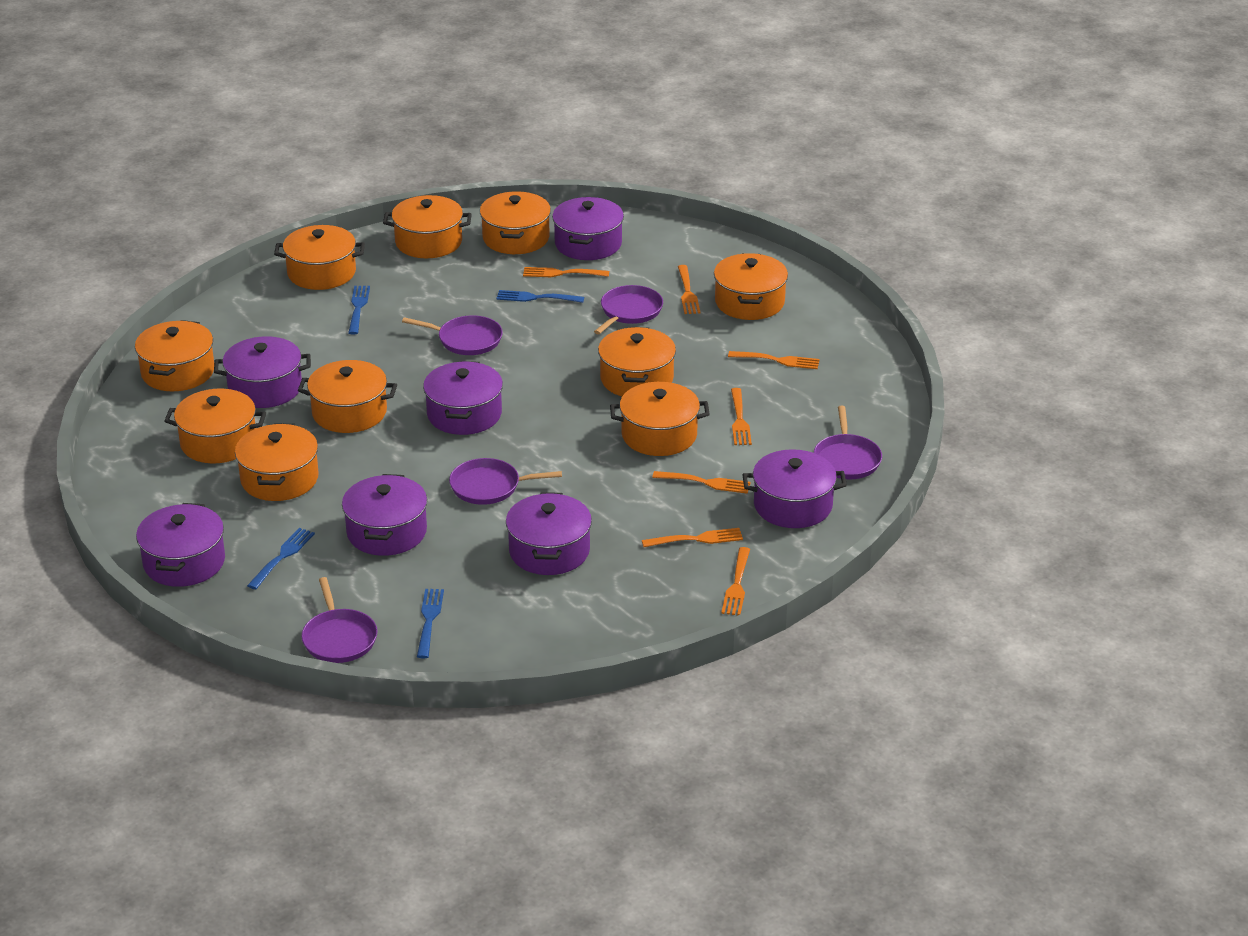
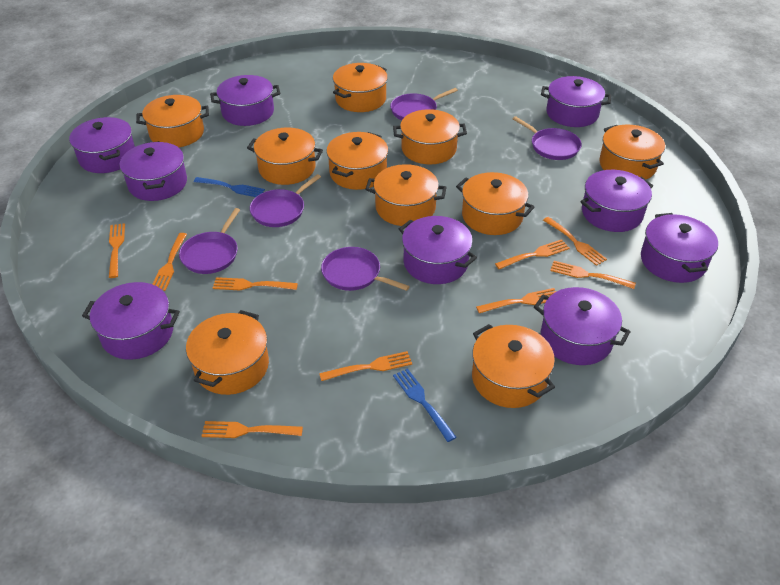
blue fork: 4 -> 2
orange fork: 7 -> 9
purple pot: 7 -> 9

